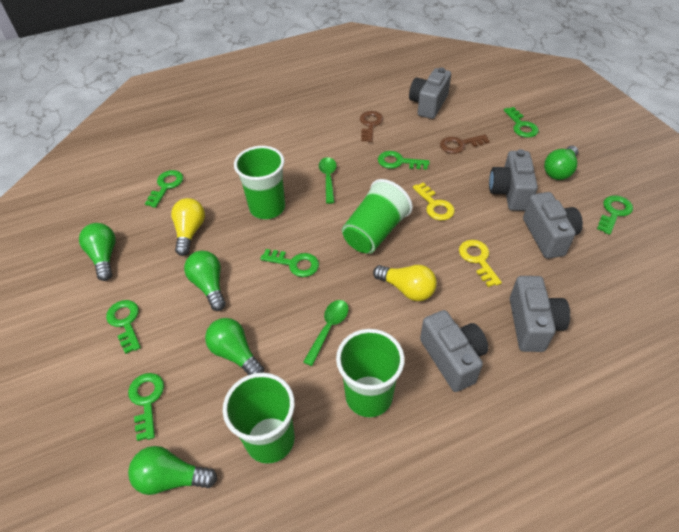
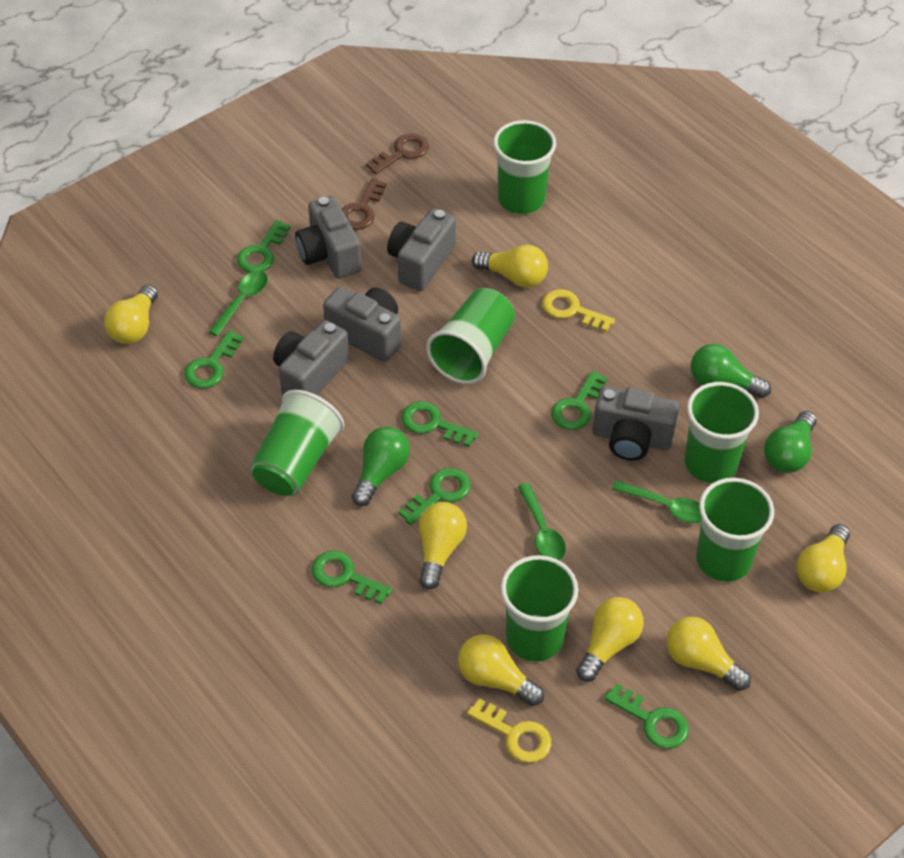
green cup: 4 -> 6
green light bulb: 5 -> 3
green spoon: 2 -> 3
yellow light bulb: 2 -> 7

